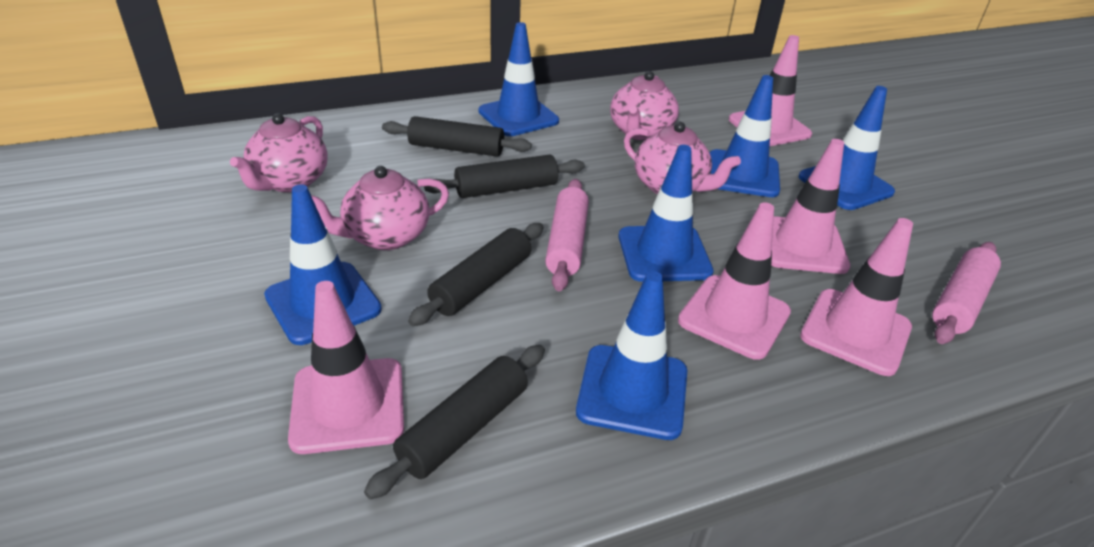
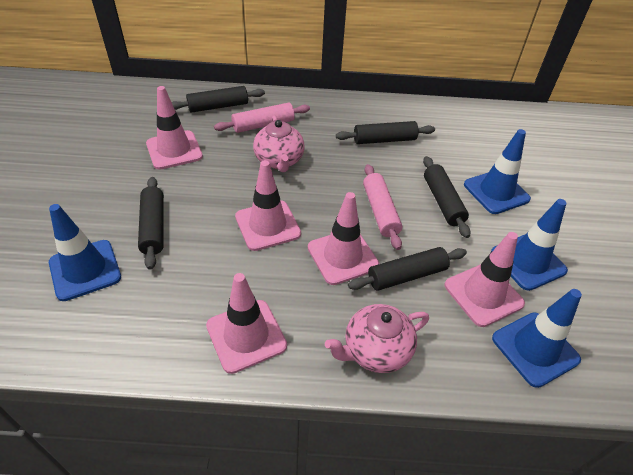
black rolling pin: 4 -> 5
blue traffic cone: 6 -> 4
pink teapot: 4 -> 2

